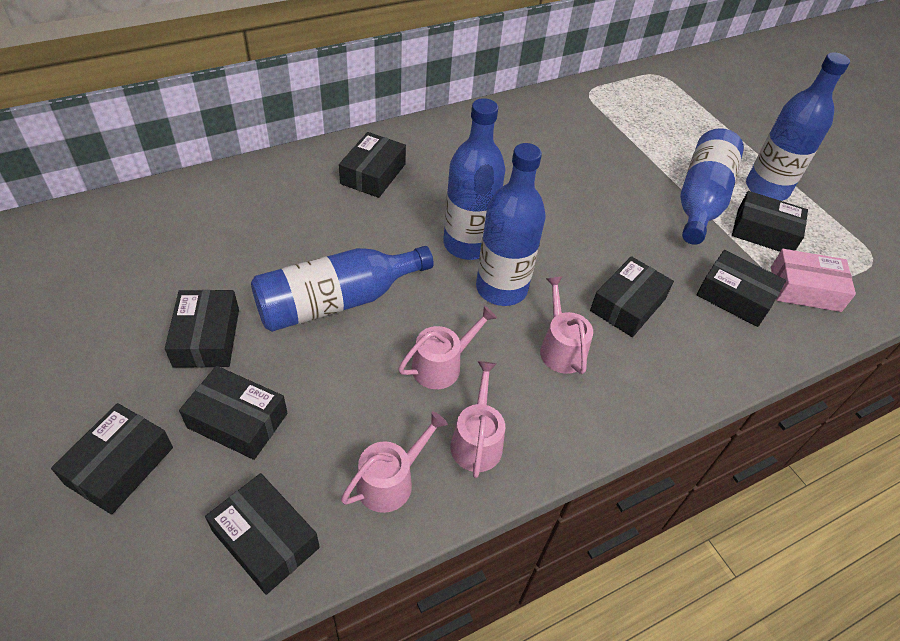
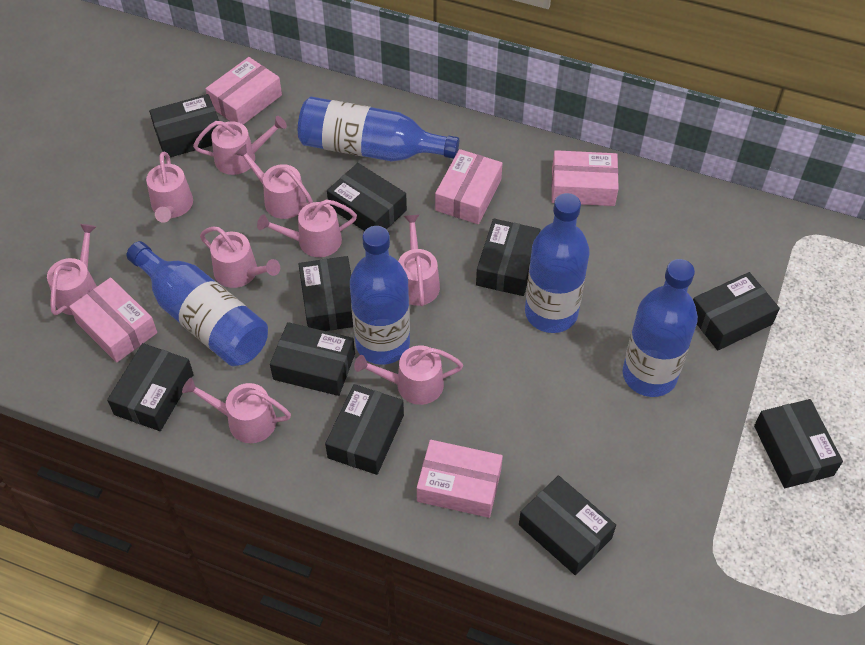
black box: 8 -> 10
pink box: 1 -> 5
pink watering can: 4 -> 9

